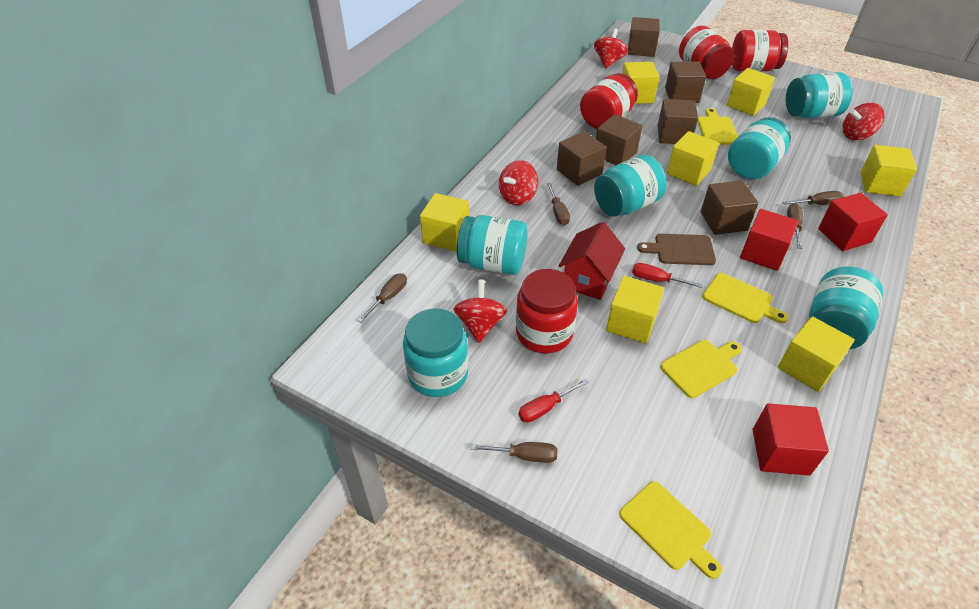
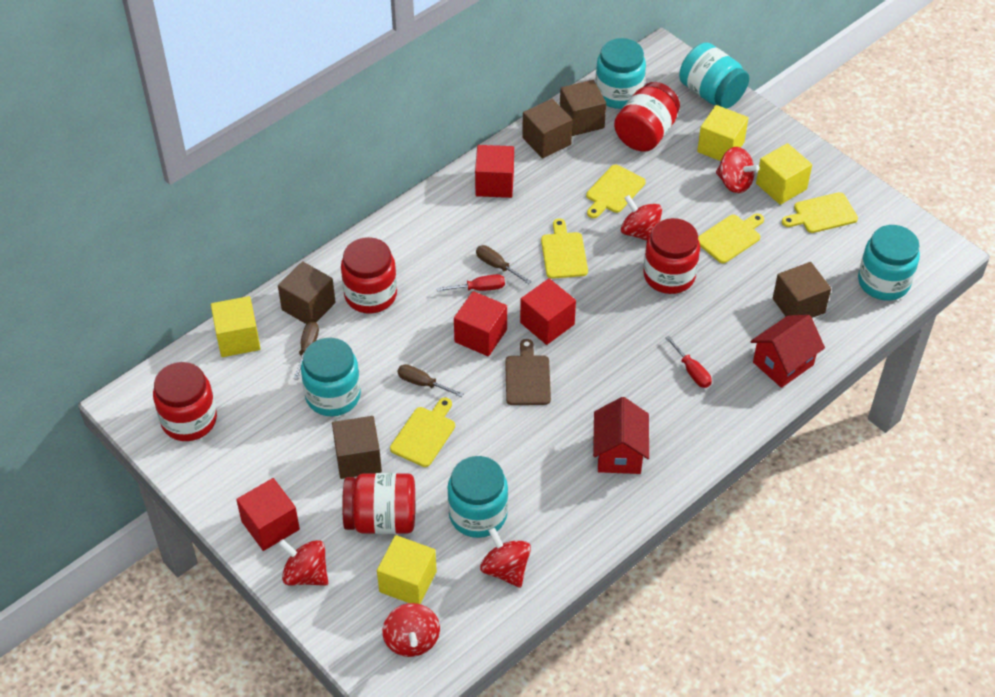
brown cube: 6 -> 5
brown screwdriver: 5 -> 3
red cube: 3 -> 4
red house: 1 -> 2
red jar: 4 -> 5
red spinning top: 4 -> 5
turquoise jar: 6 -> 5
yellow cube: 7 -> 4
yellow cutting board: 4 -> 5

